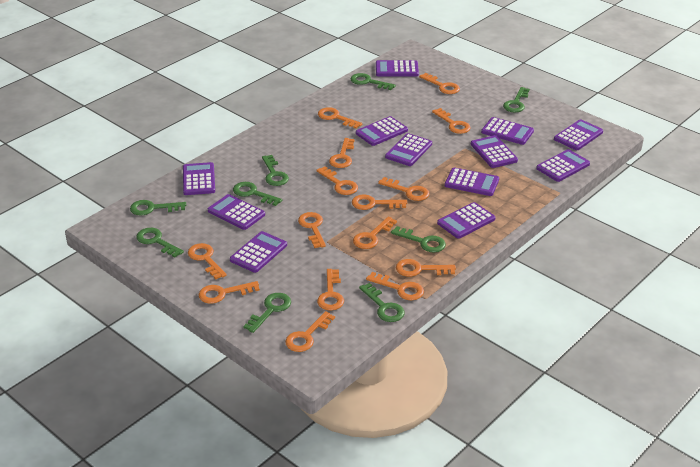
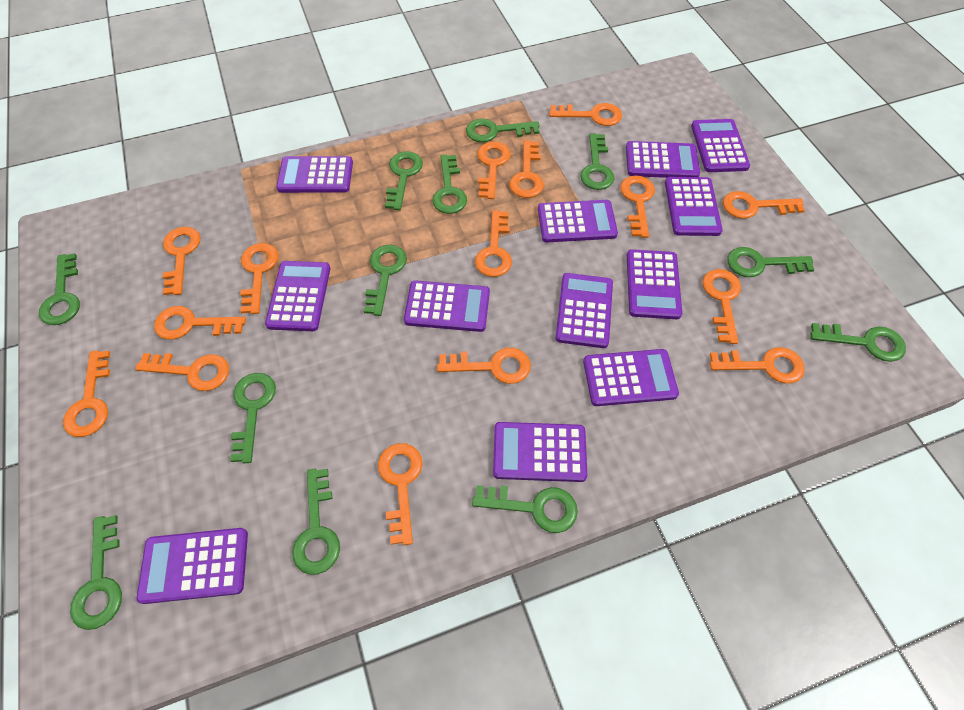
green key: 9 -> 12

